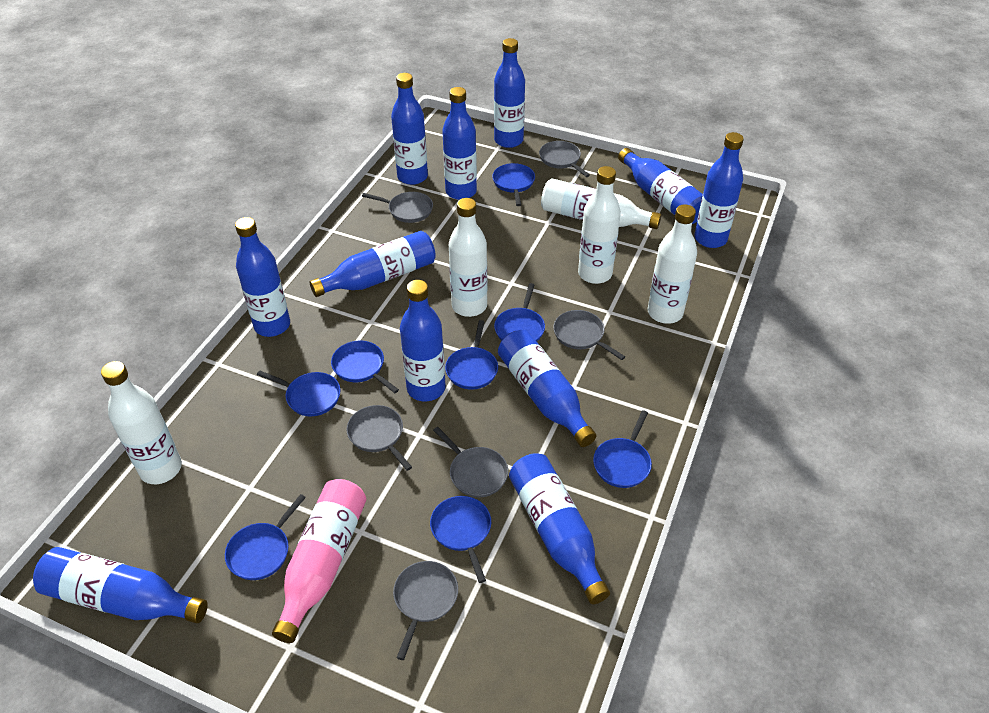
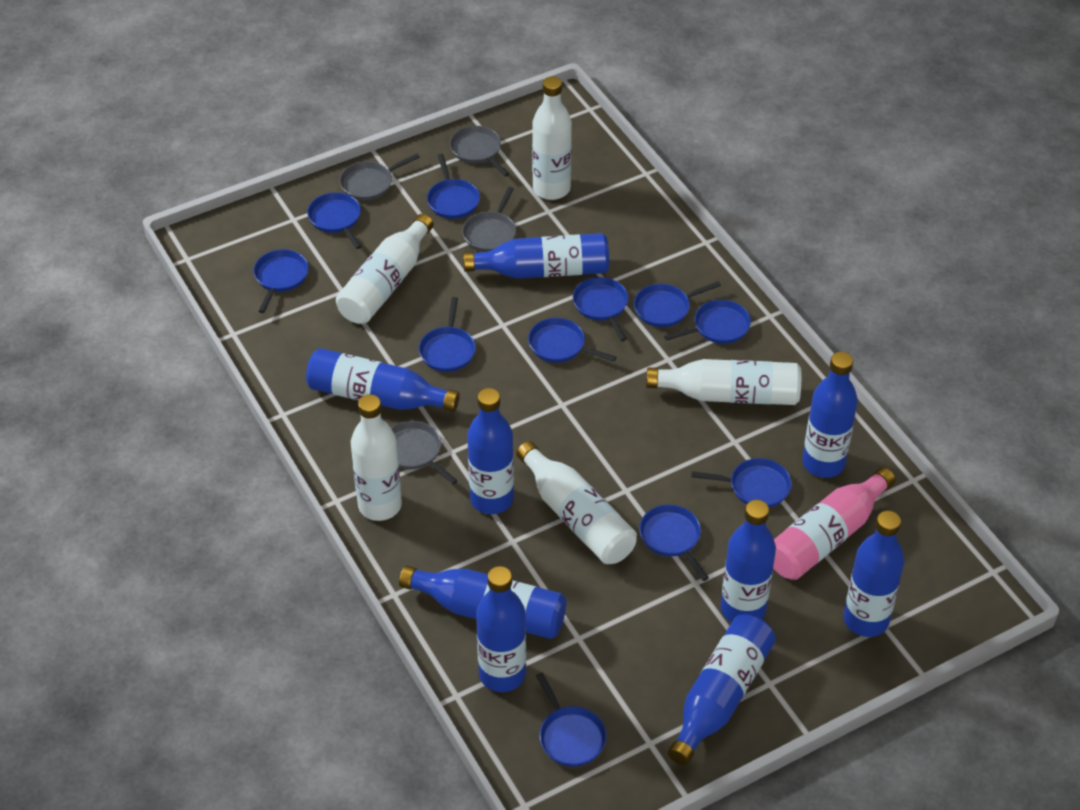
blue bottle: 11 -> 9
blue pan: 8 -> 11
grey pan: 6 -> 4

